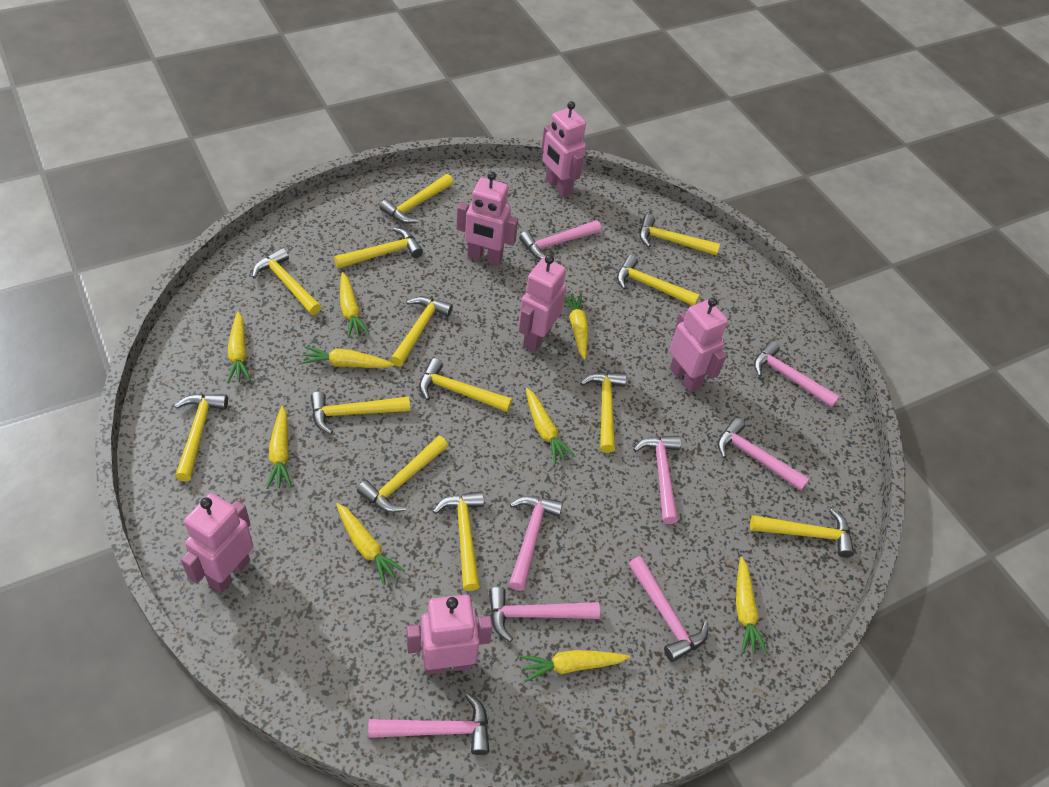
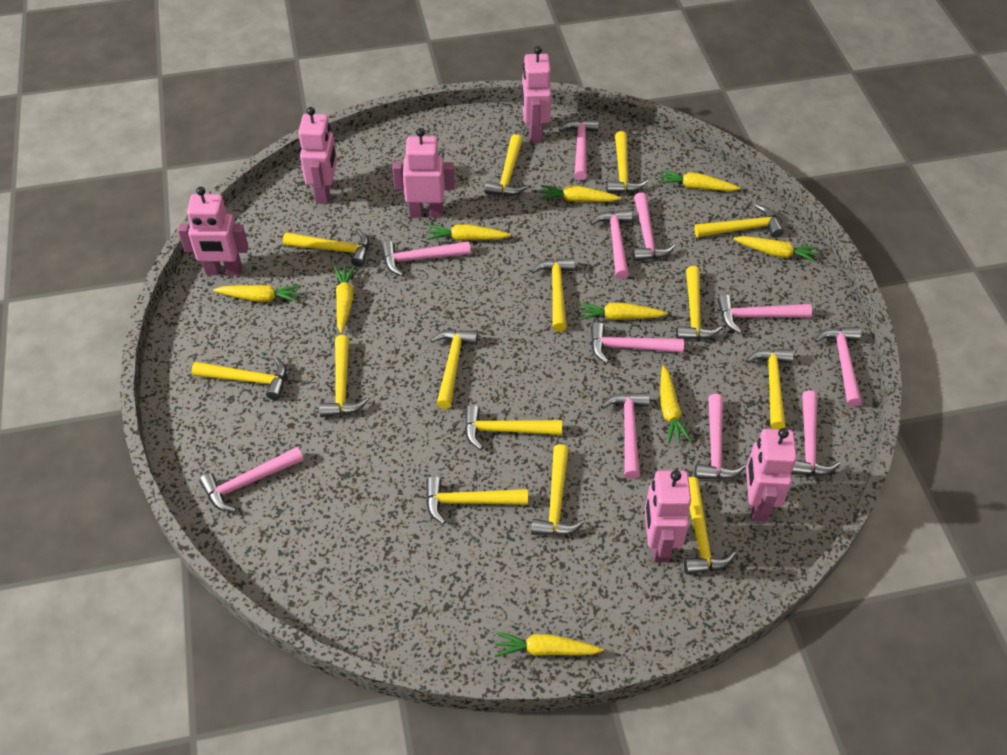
pink hammer: 8 -> 11
yellow hammer: 13 -> 14

